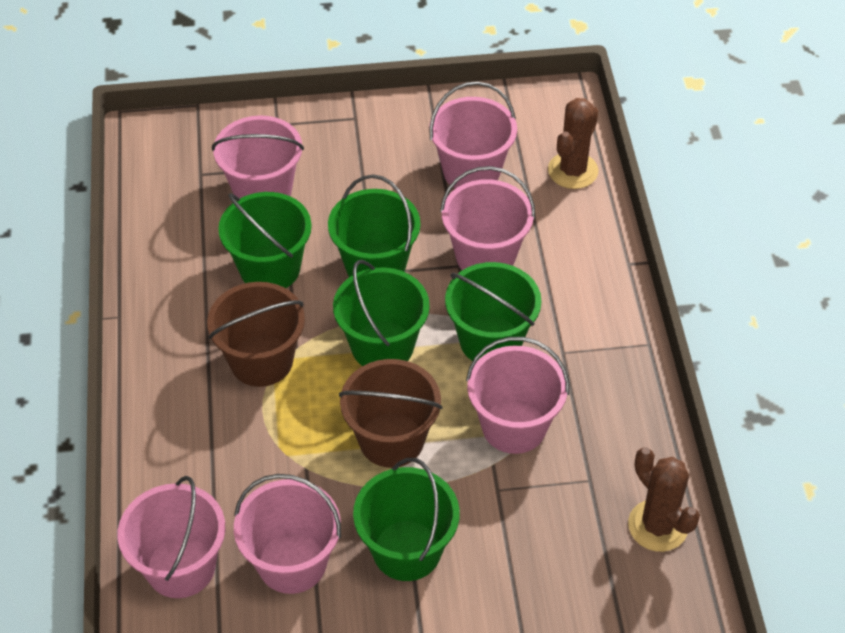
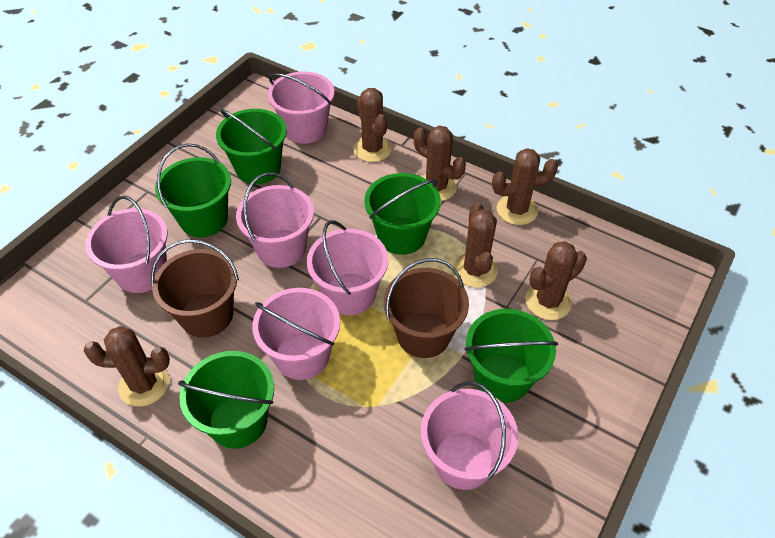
brown cactus: 2 -> 6

